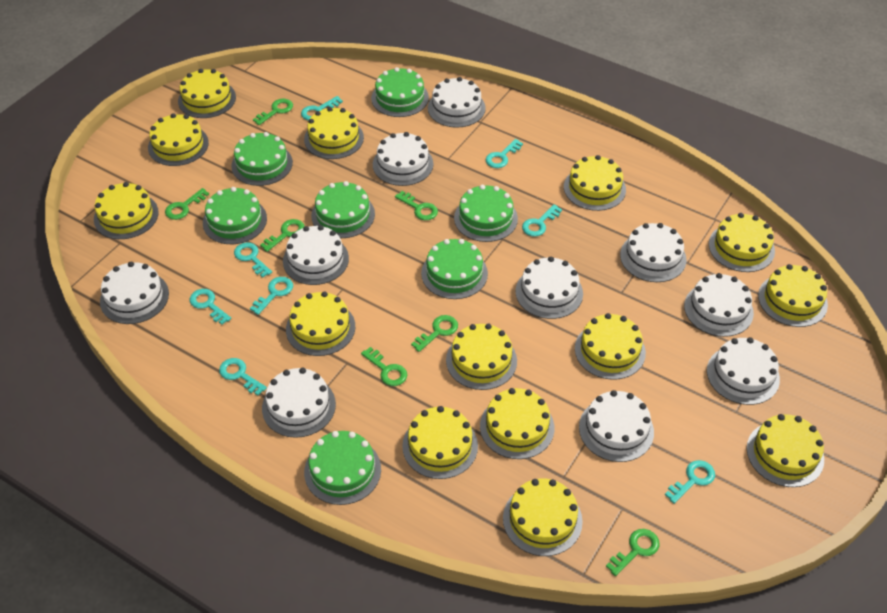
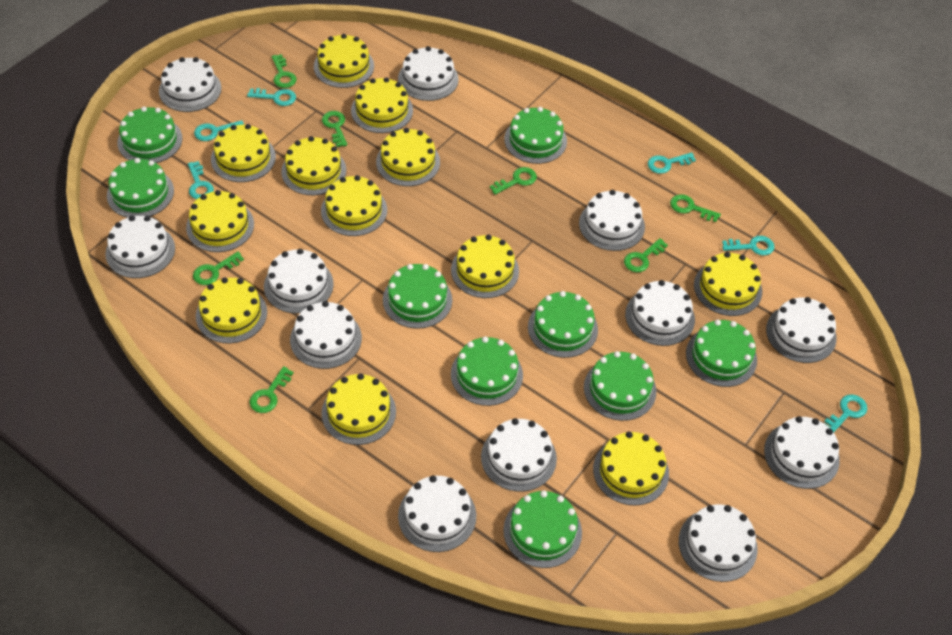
green cake: 7 -> 9
turquoise key: 8 -> 6
white cake: 10 -> 12
yellow cake: 14 -> 12

